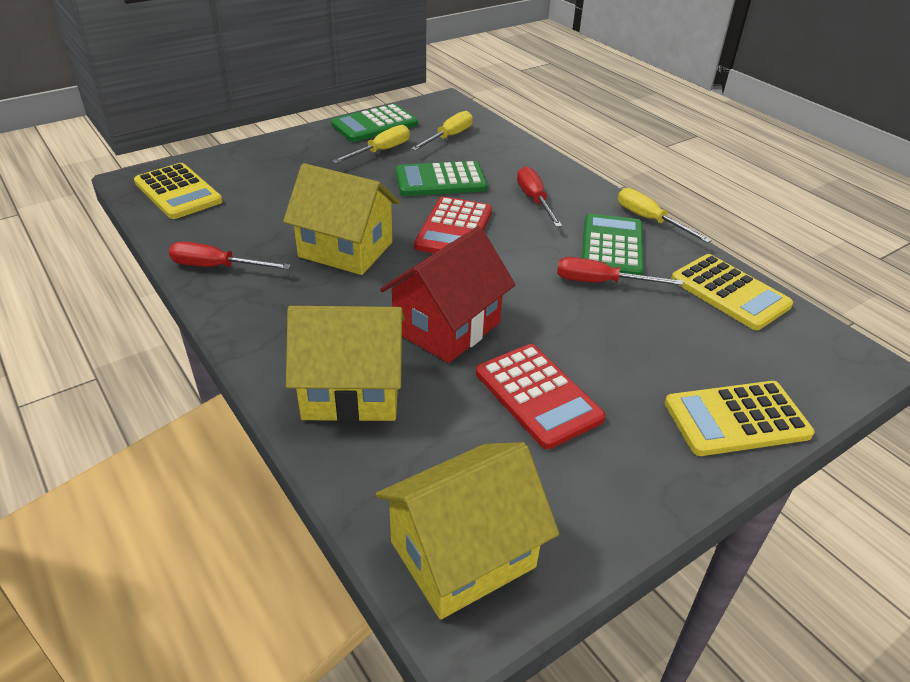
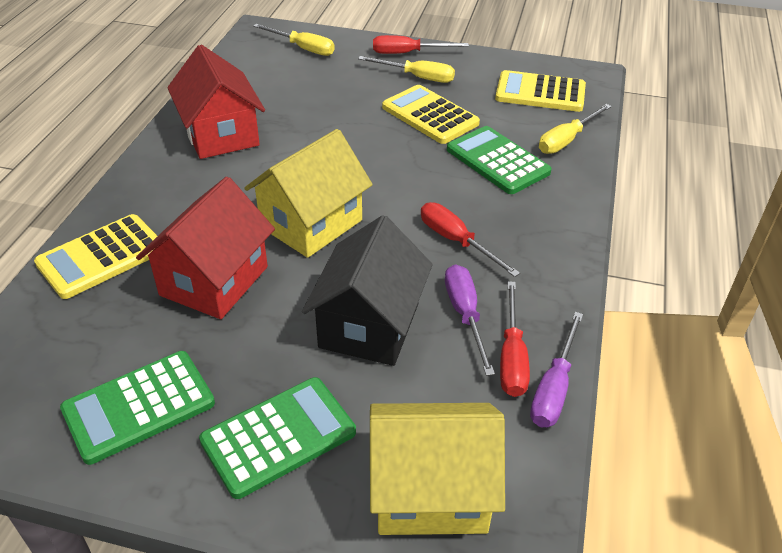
black house: 0 -> 1
purple screwdriver: 0 -> 2
red calculator: 2 -> 0
red house: 1 -> 2
yellow house: 3 -> 2

